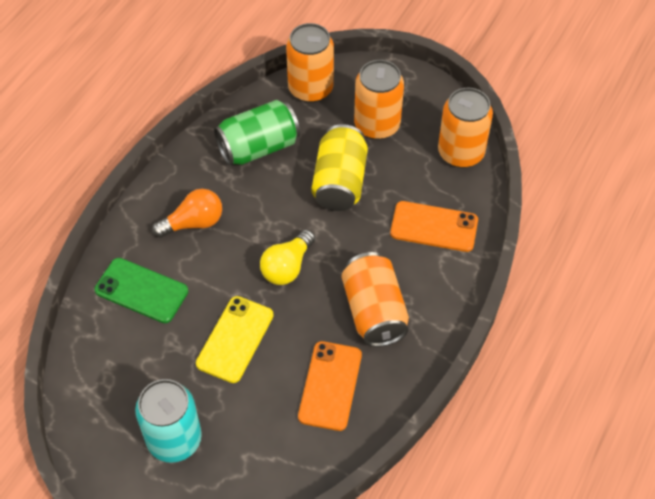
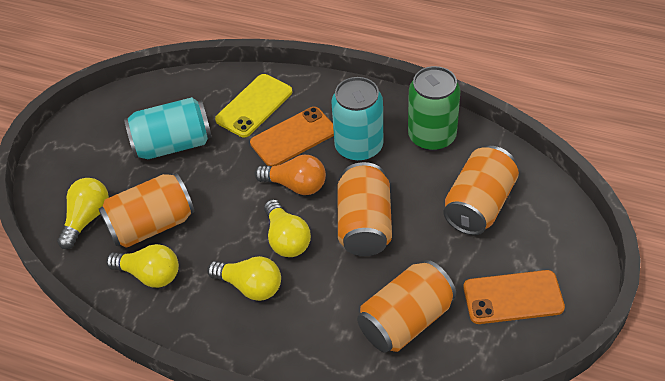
green phone: 1 -> 0
turquoise can: 1 -> 2
yellow can: 1 -> 0
yellow light bulb: 1 -> 4

